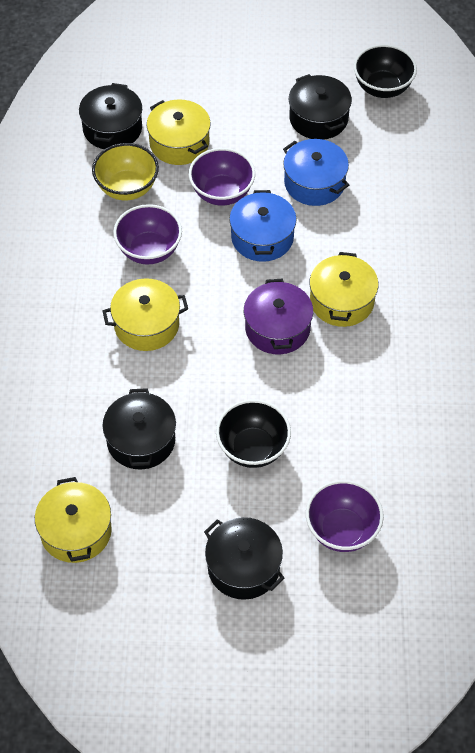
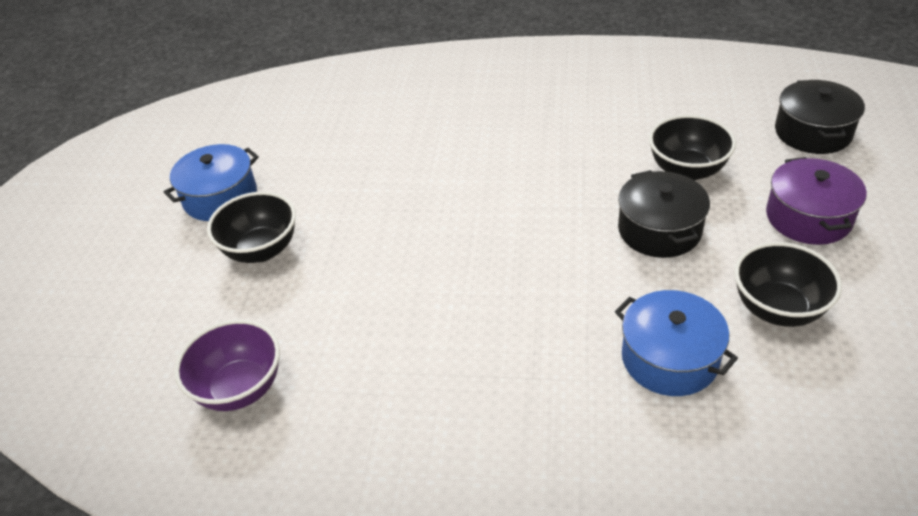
black bowl: 2 -> 3
black pot: 4 -> 2
purple bowl: 3 -> 1
yellow bowl: 1 -> 0
yellow pot: 4 -> 0

